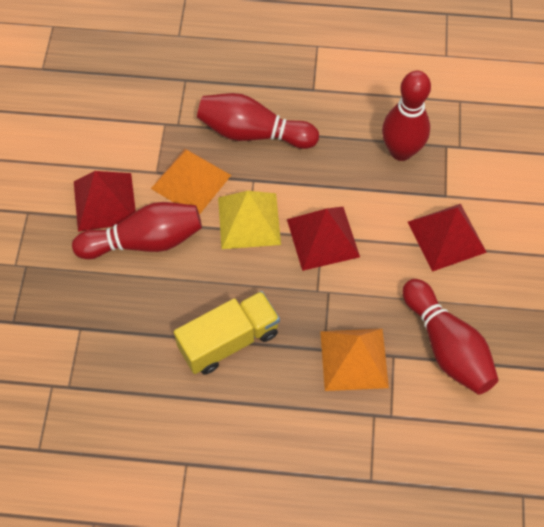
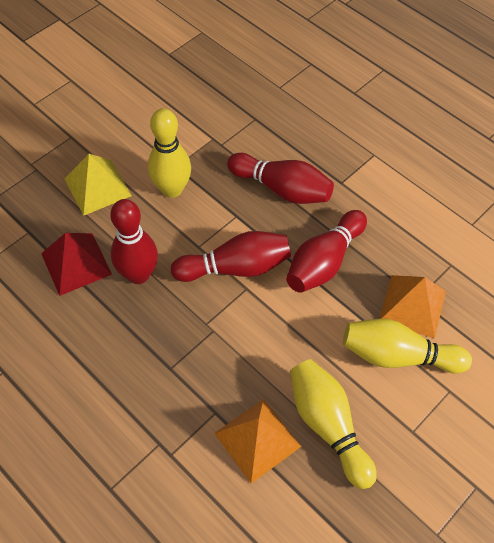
red pyramid: 3 -> 1
yellow bowling pin: 0 -> 3
yellow truck: 1 -> 0

